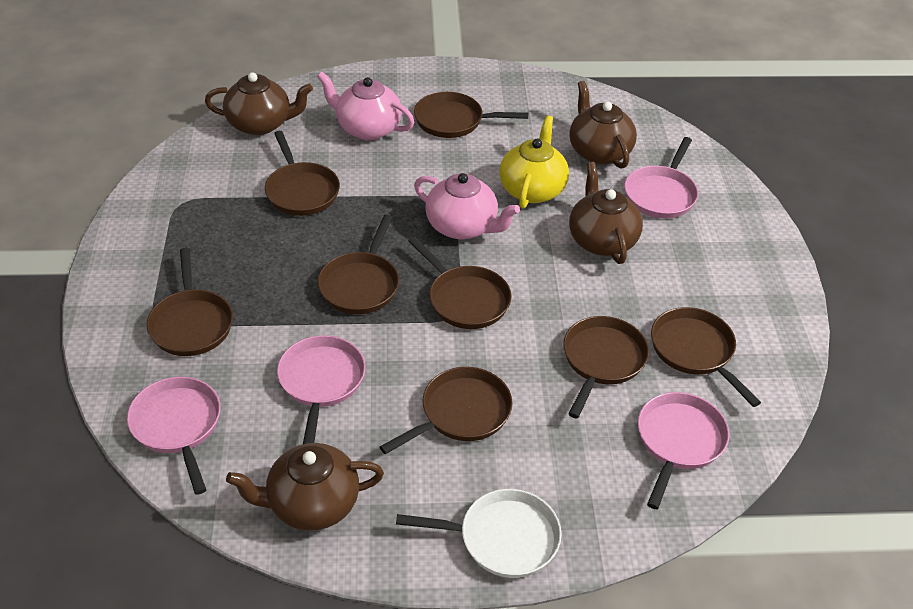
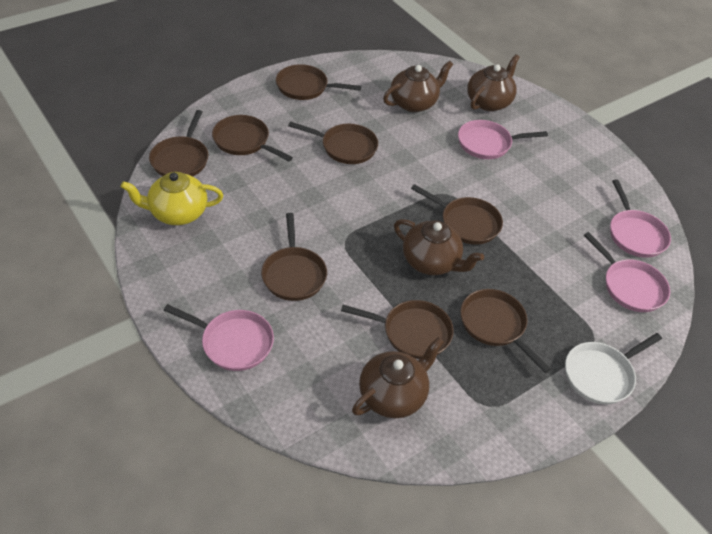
pink teapot: 2 -> 0

